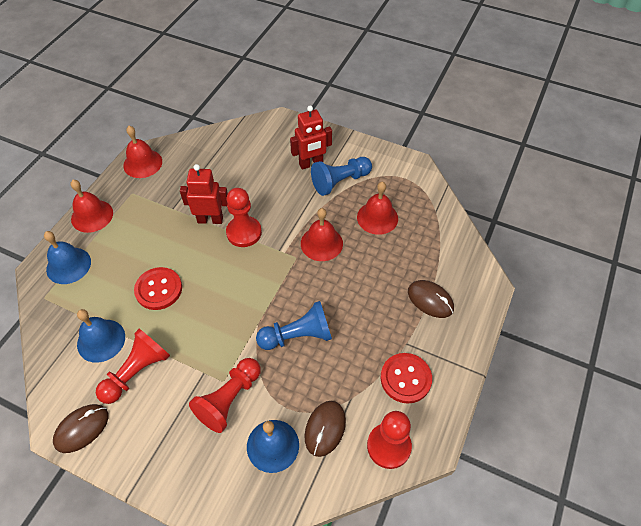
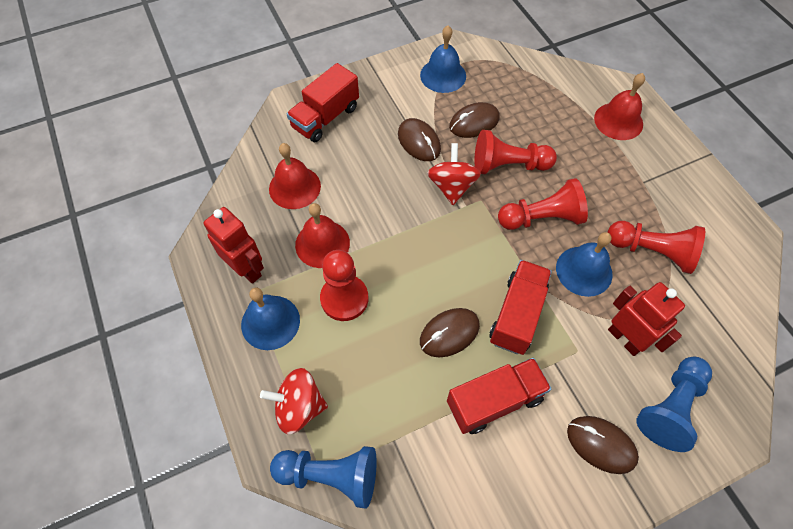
brown mouse: 3 -> 4
red bell: 4 -> 3
red button: 2 -> 0
red spinning top: 0 -> 2
red truck: 0 -> 3

